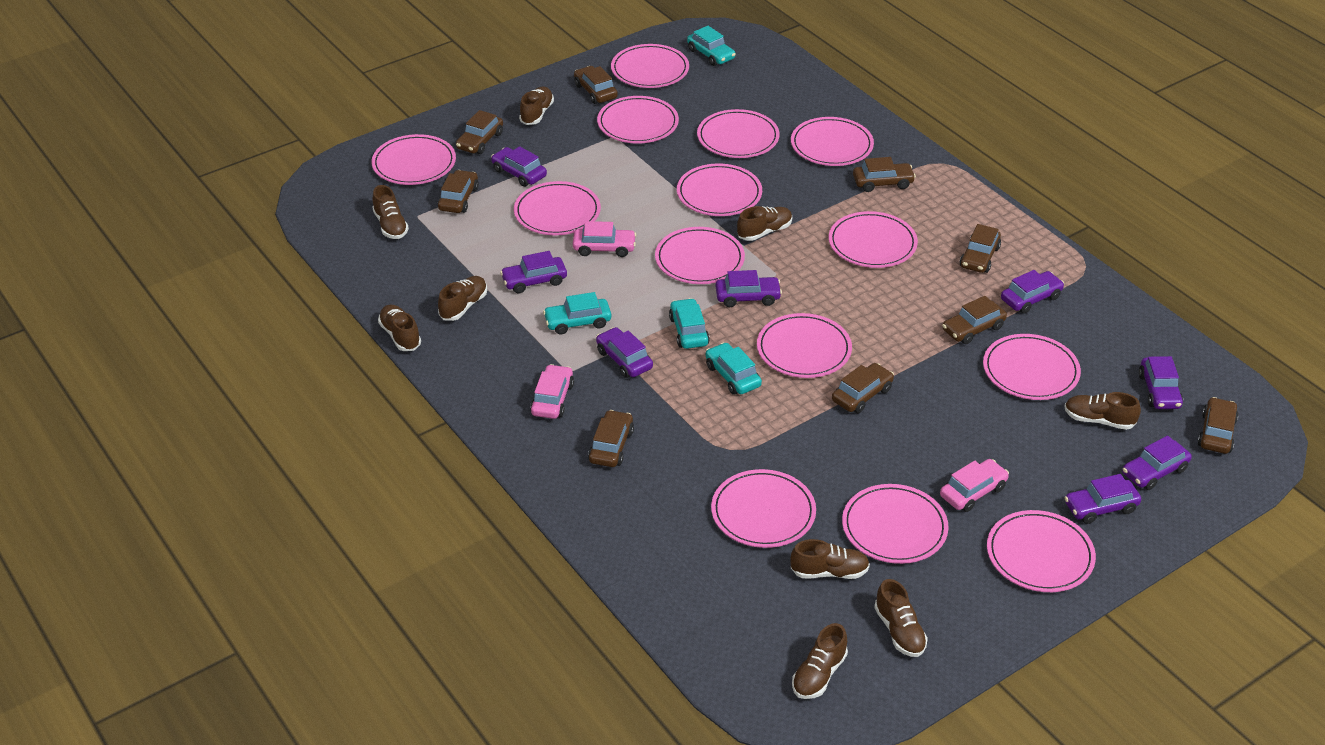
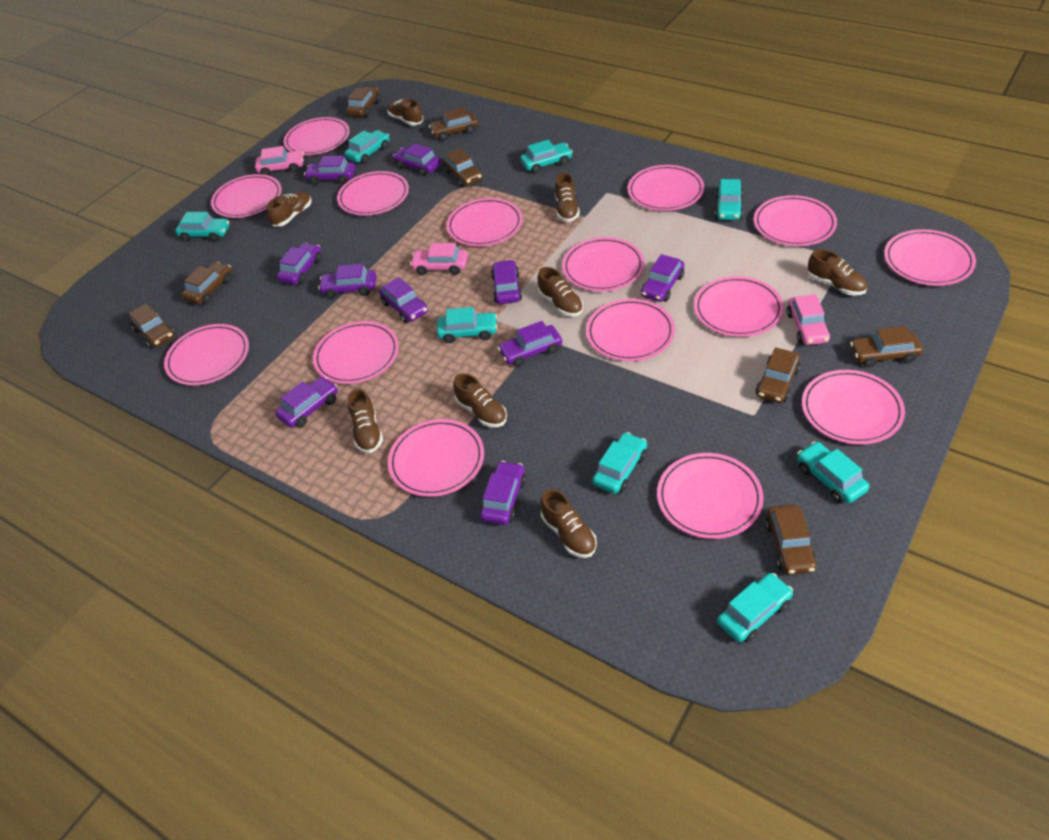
brown car: 9 -> 8
brown shoe: 9 -> 8
pink plate: 14 -> 15
purple car: 8 -> 10
turquoise car: 4 -> 8

